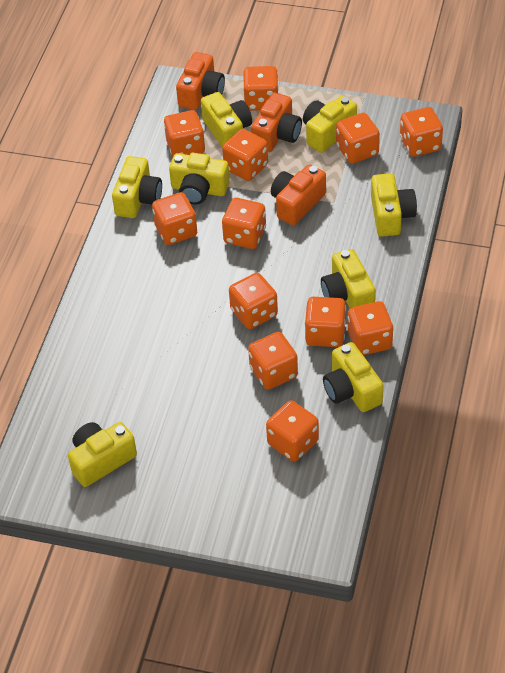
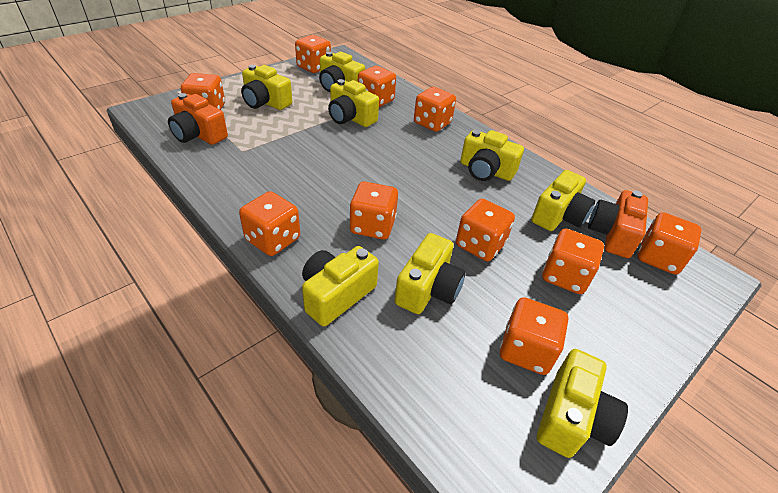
orange camera: 3 -> 2
orange dice: 12 -> 10

